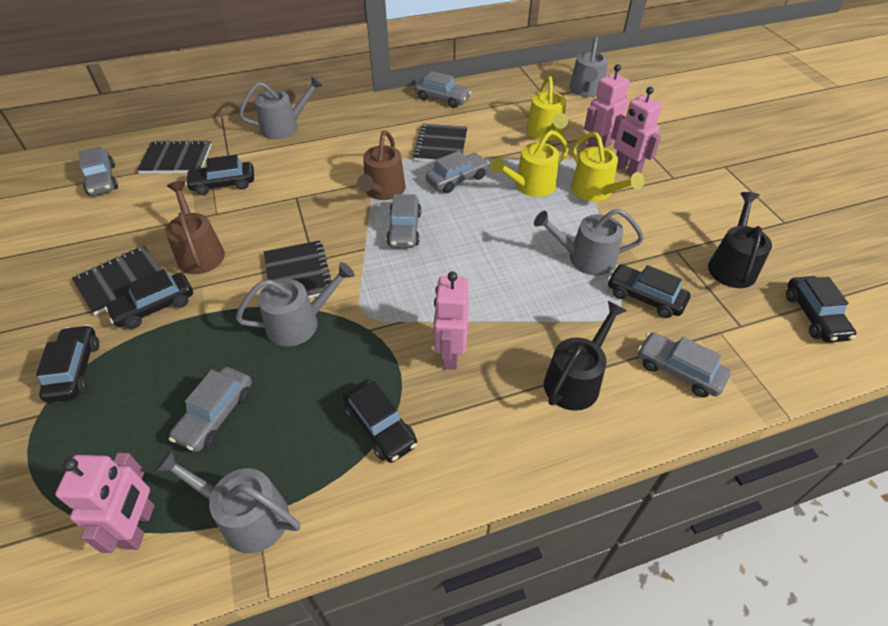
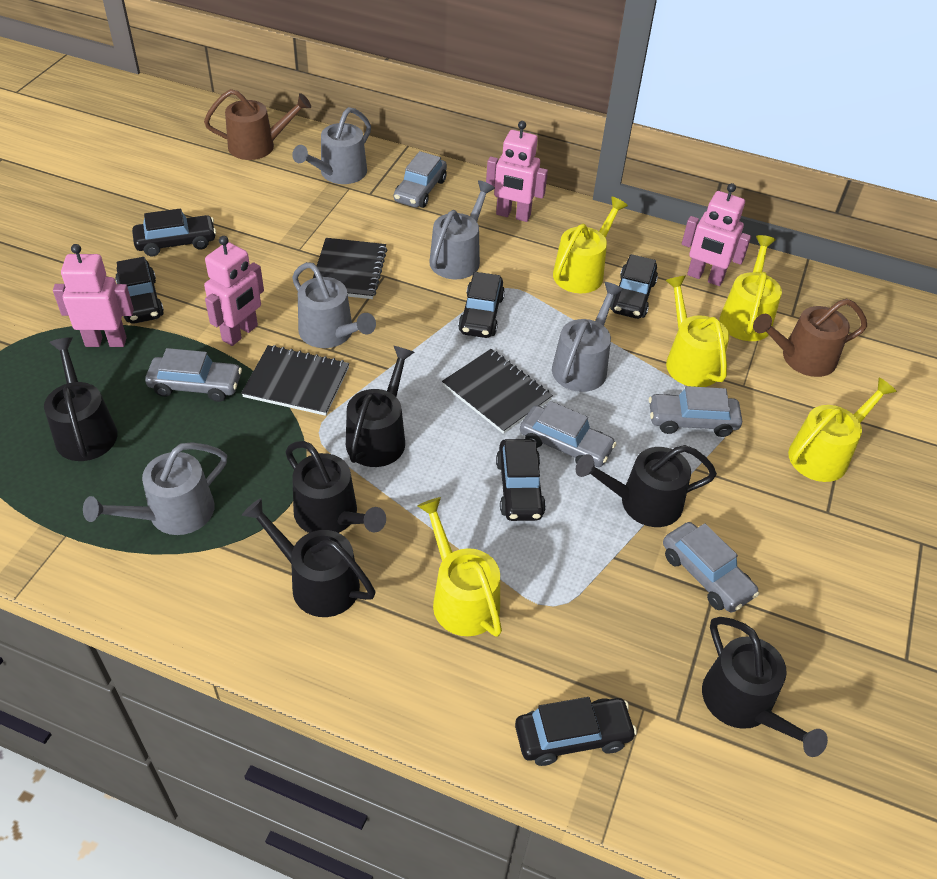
black notebook: 4 -> 3
black watering can: 2 -> 6
grey car: 6 -> 5
yellow watering can: 3 -> 5

